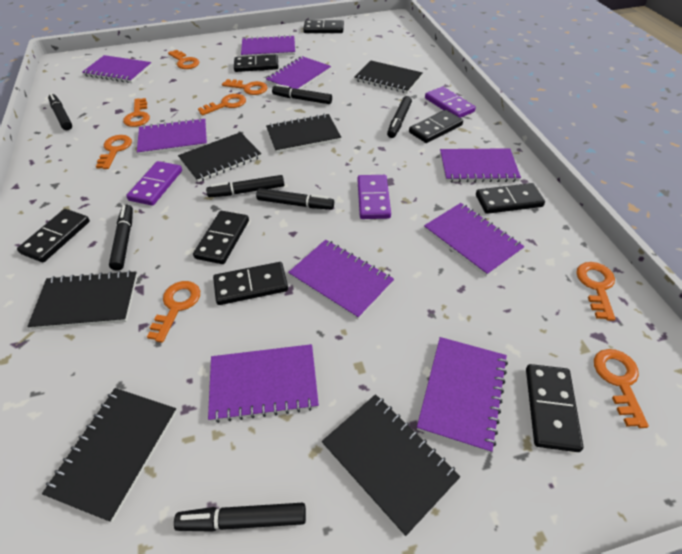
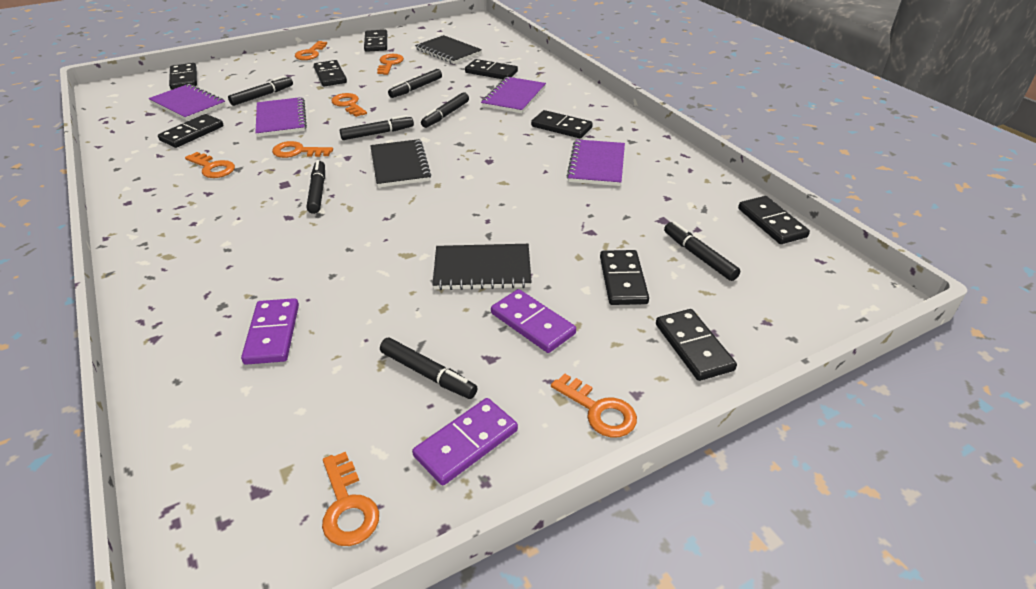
black domino: 8 -> 9
black notebook: 6 -> 3
orange key: 8 -> 7
purple notebook: 9 -> 4

